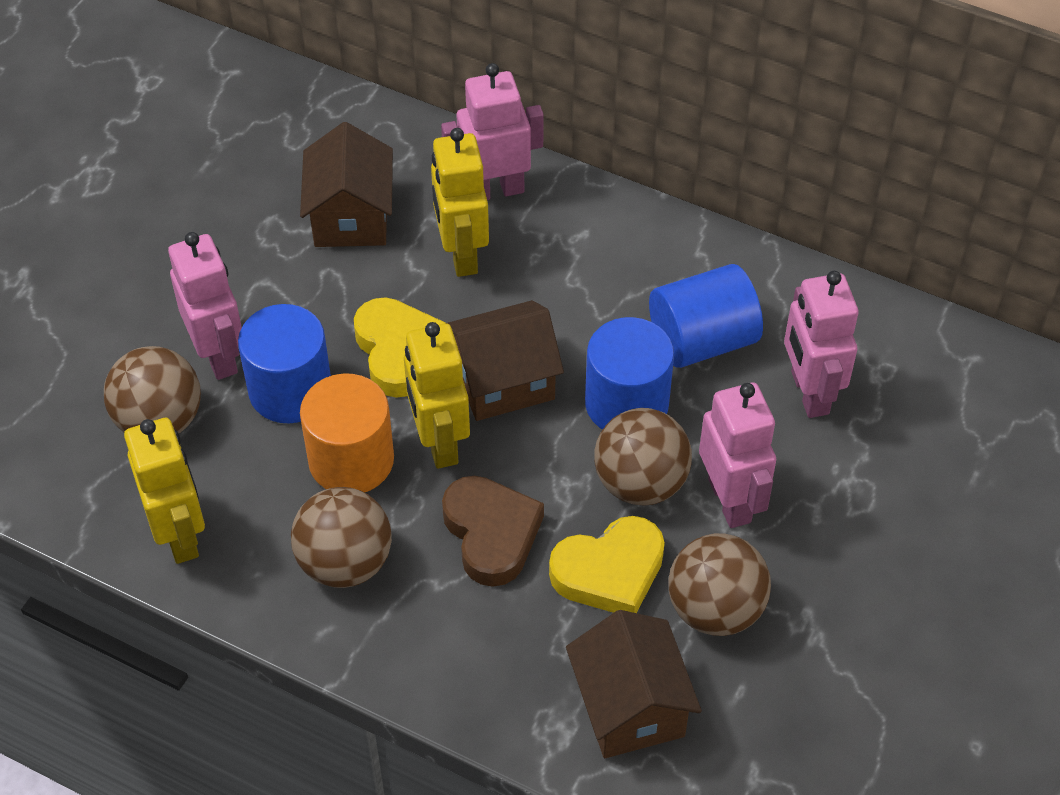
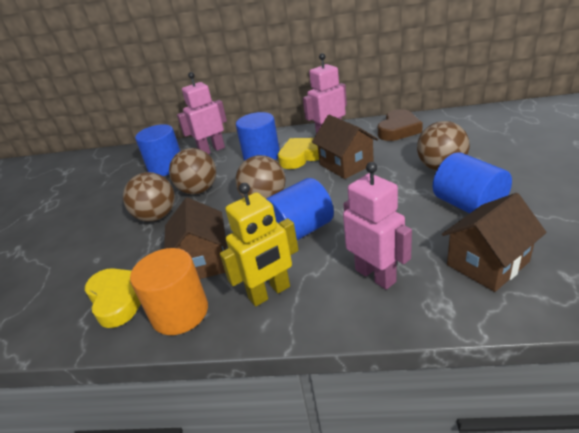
blue cylinder: 3 -> 4
pink robot: 4 -> 3
yellow robot: 3 -> 1

